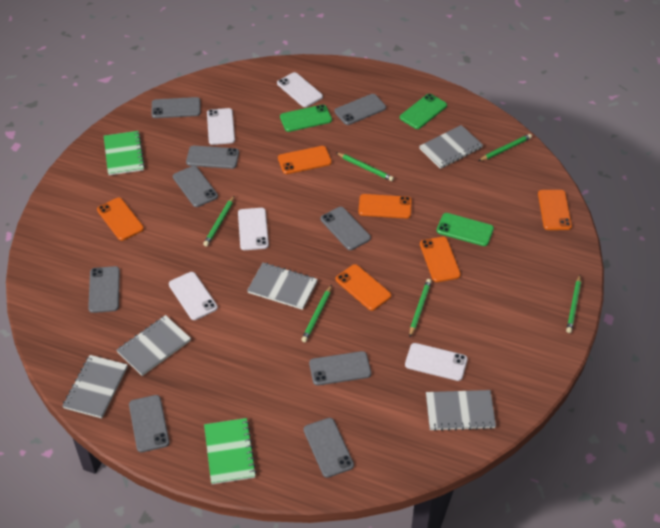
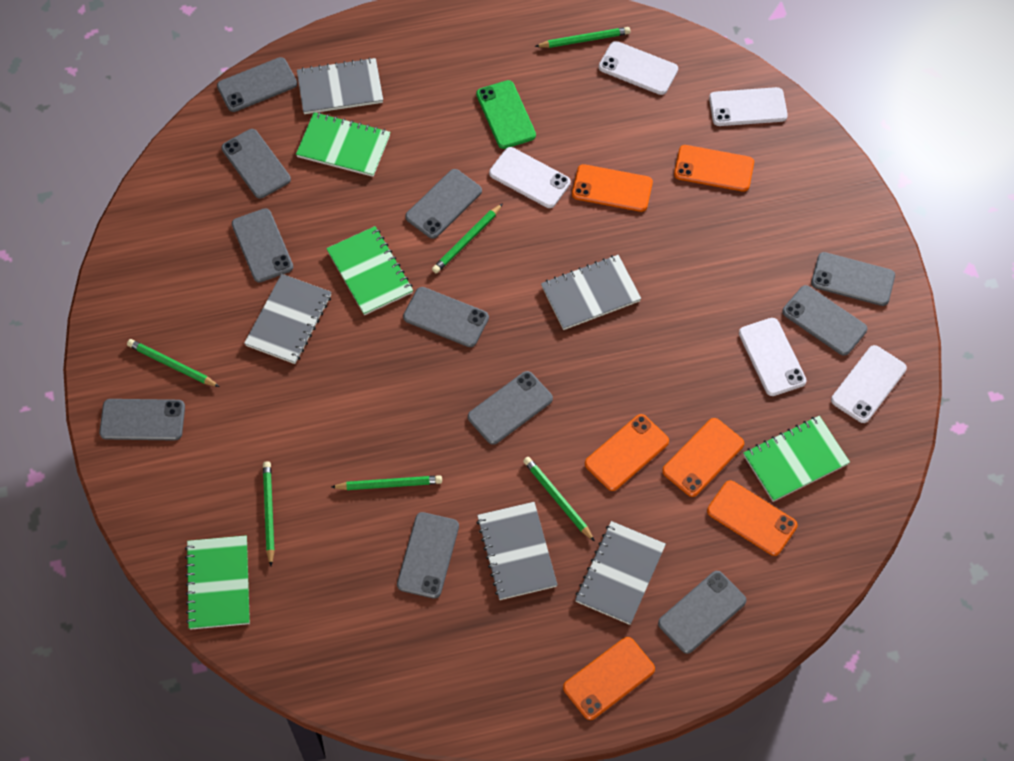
green notebook: 2 -> 4
green phone: 3 -> 1
grey phone: 9 -> 11

